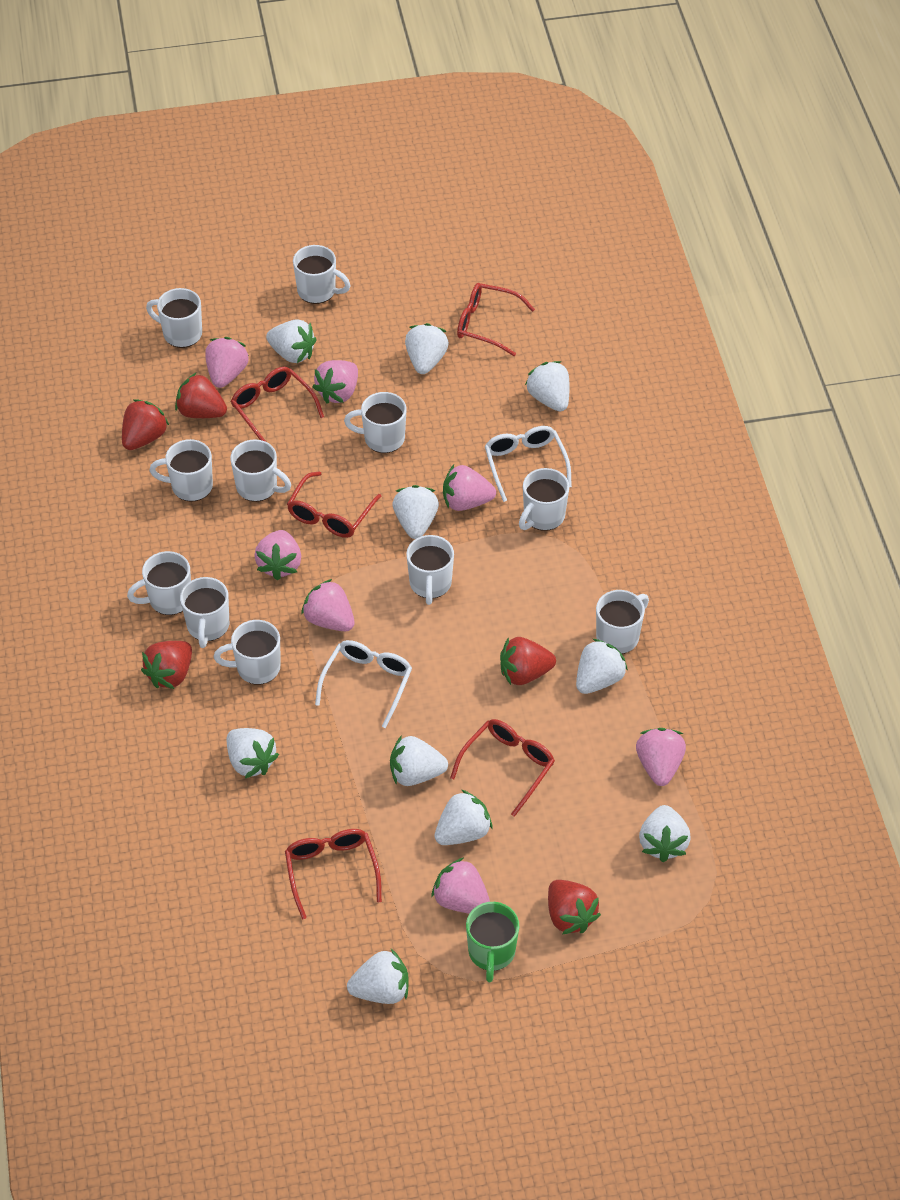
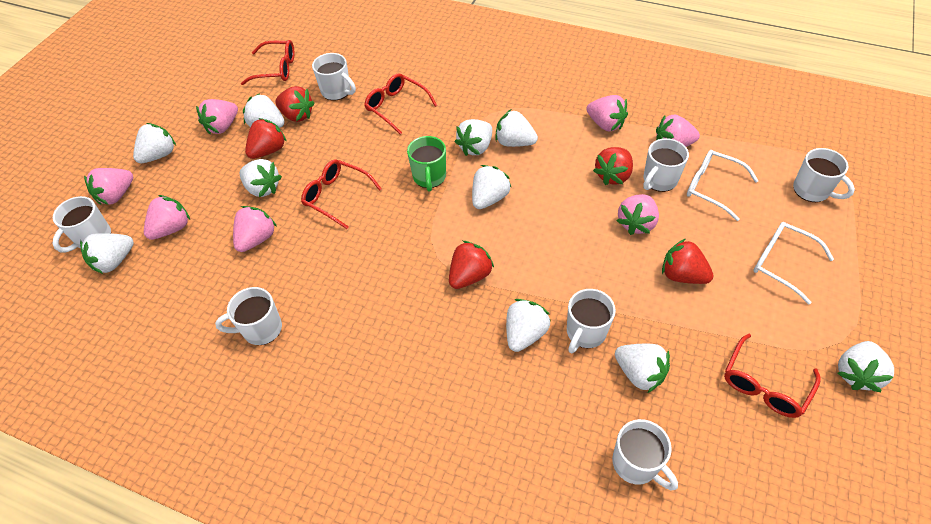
red glasses: 5 -> 4
white mug: 11 -> 7

